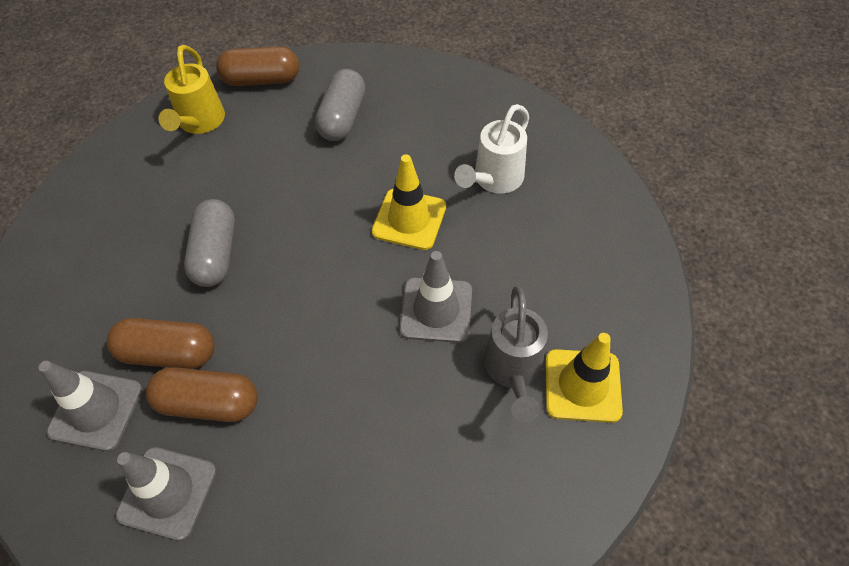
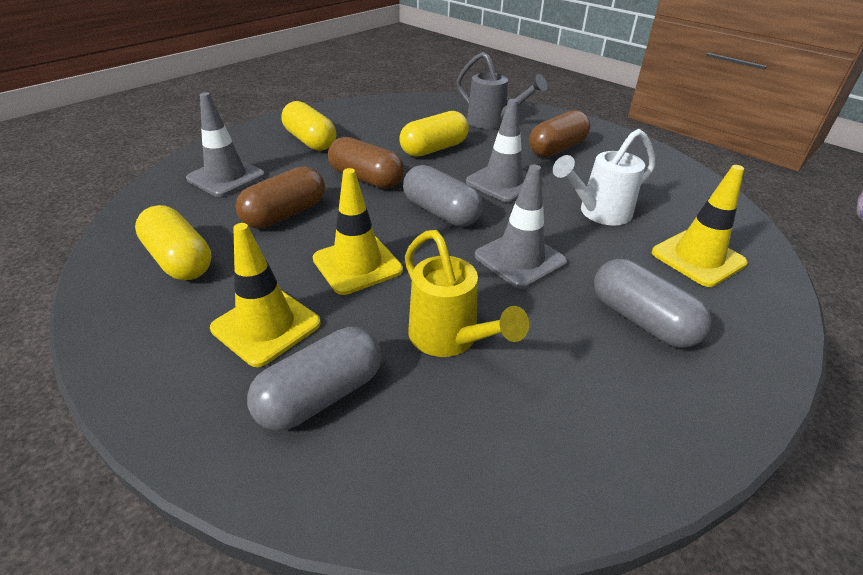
grey capsule: 2 -> 3
yellow capsule: 0 -> 3
yellow traffic cone: 2 -> 3

